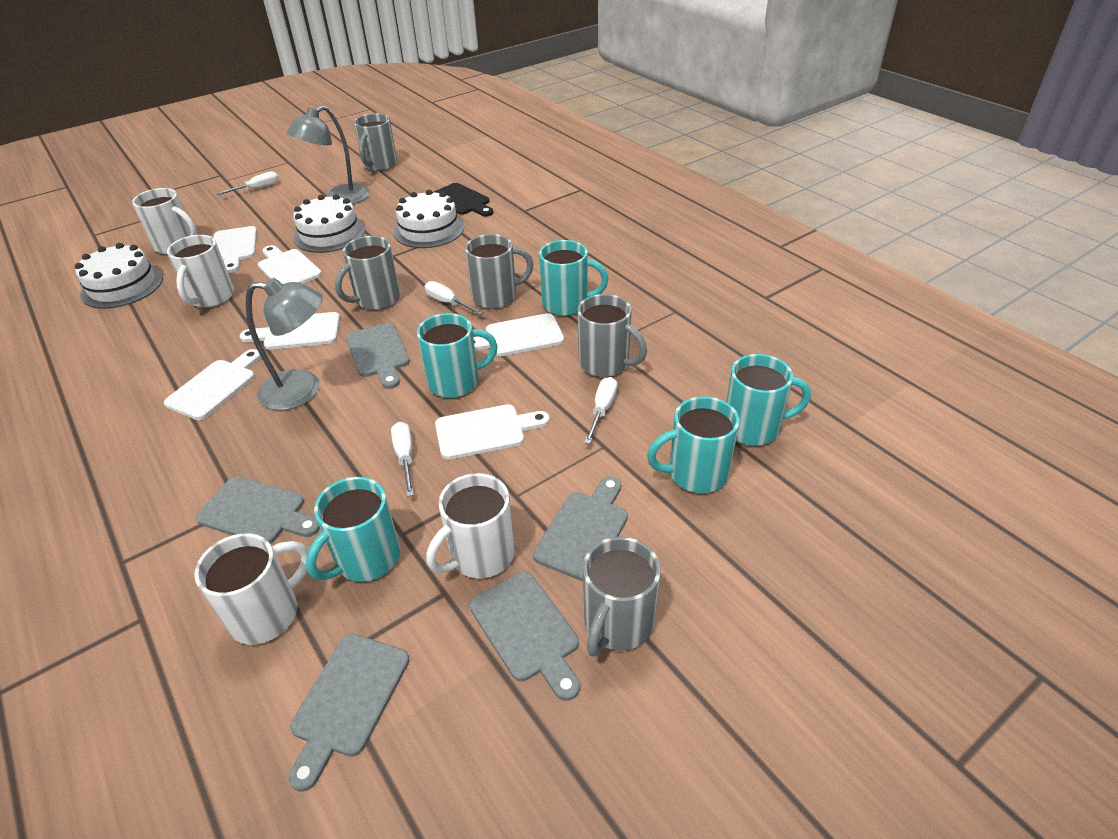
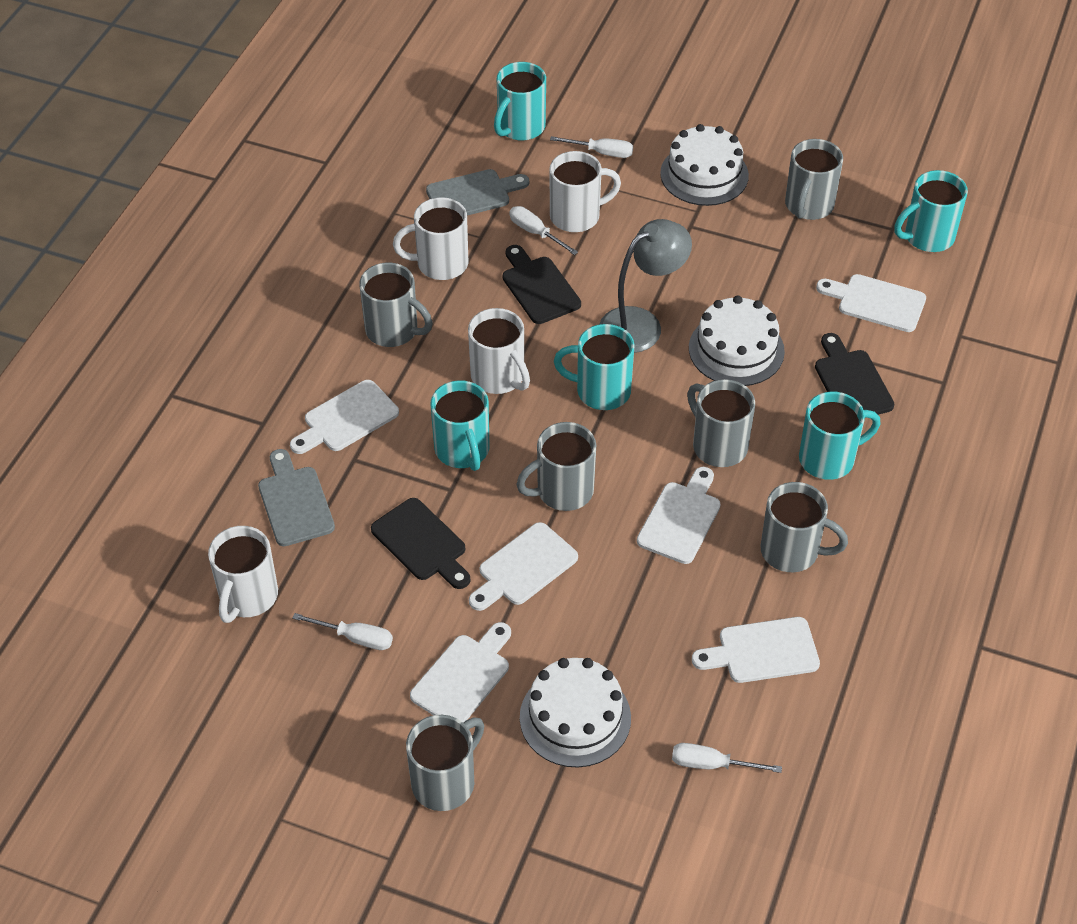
black cutting board: 1 -> 3
grey cutting board: 5 -> 2
grey lamp: 2 -> 1
grey mug: 5 -> 6

